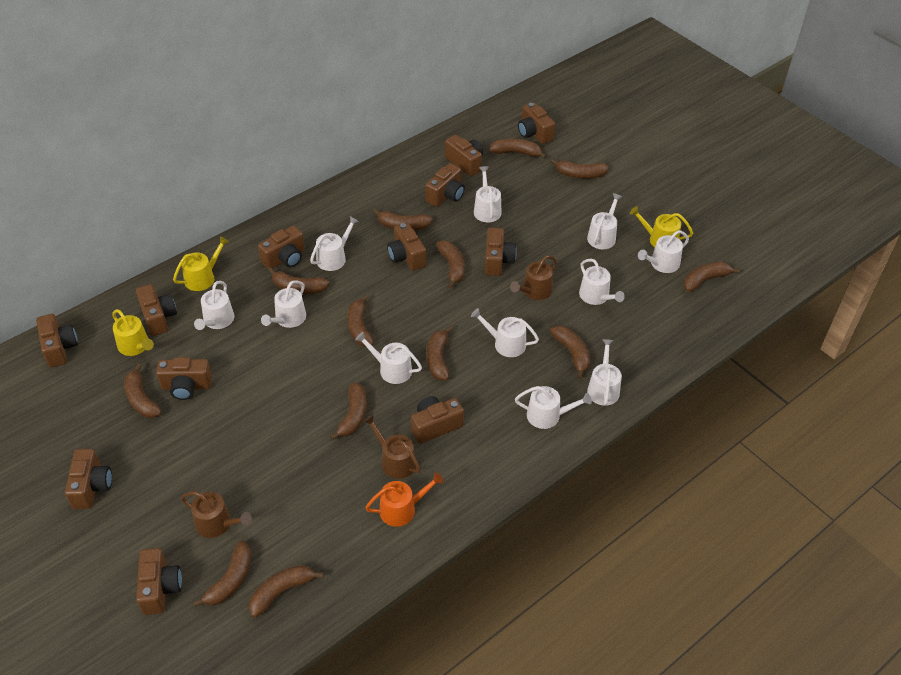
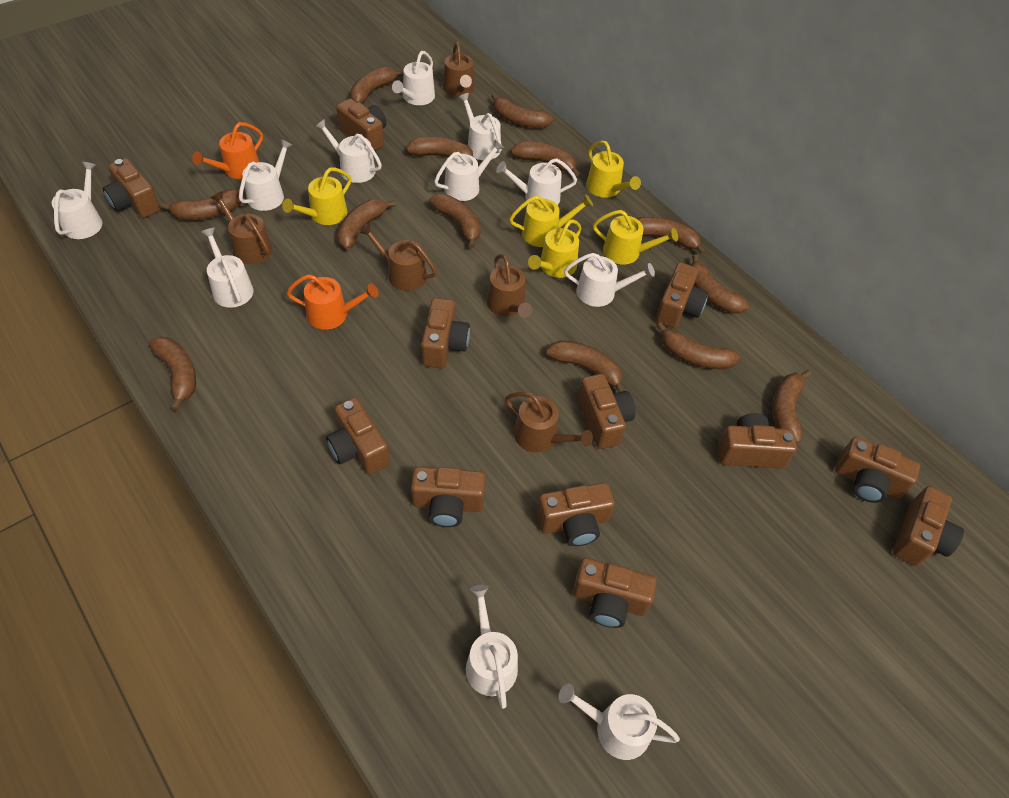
brown watering can: 3 -> 5
orange watering can: 1 -> 2
yellow watering can: 3 -> 5

